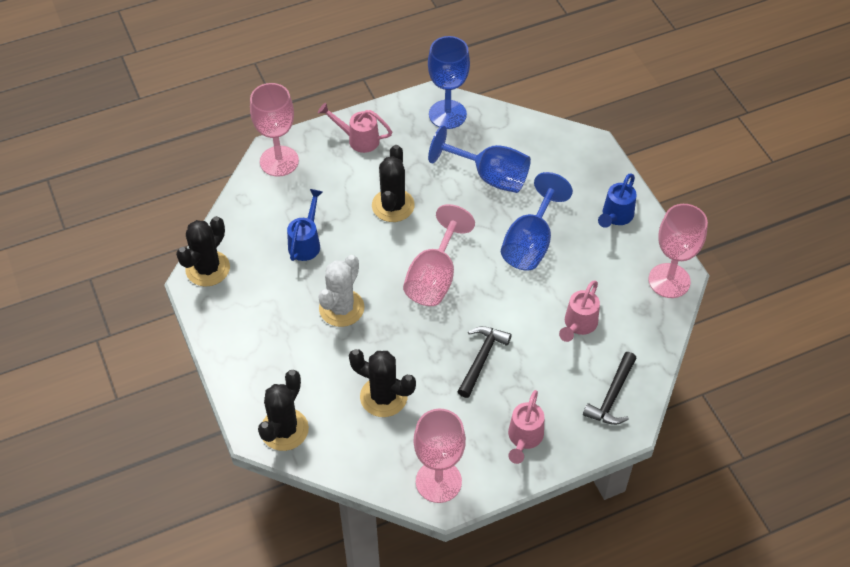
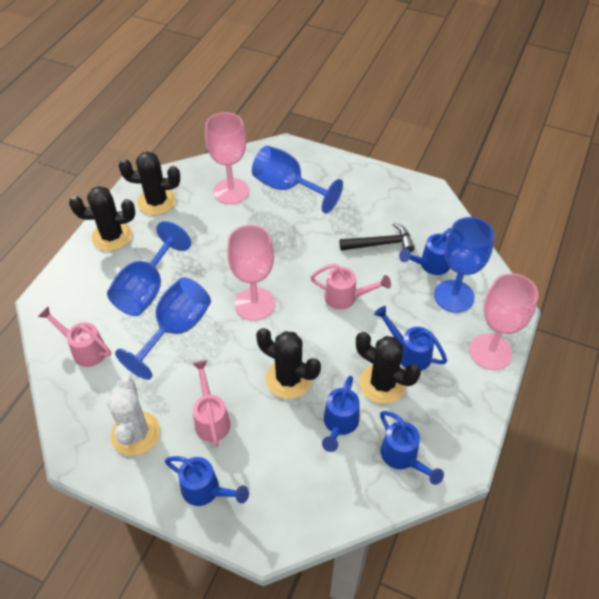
black hammer: 2 -> 1
blue goblet: 3 -> 4
blue watering can: 2 -> 5
pink goblet: 4 -> 3

